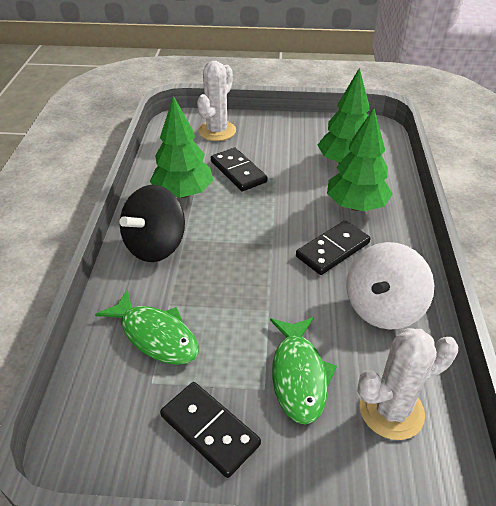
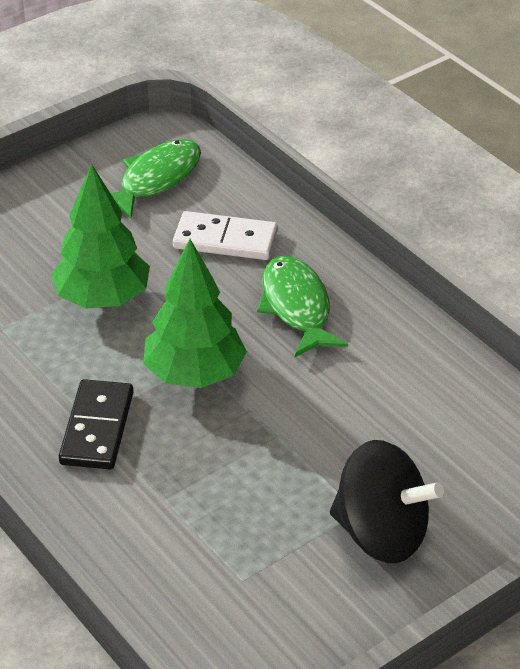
black domino: 3 -> 1
green tree: 3 -> 2
white cactus: 2 -> 0
white domino: 0 -> 1
white spinning top: 1 -> 0

